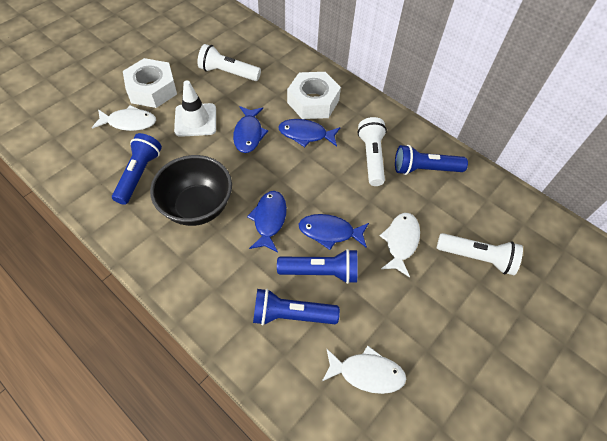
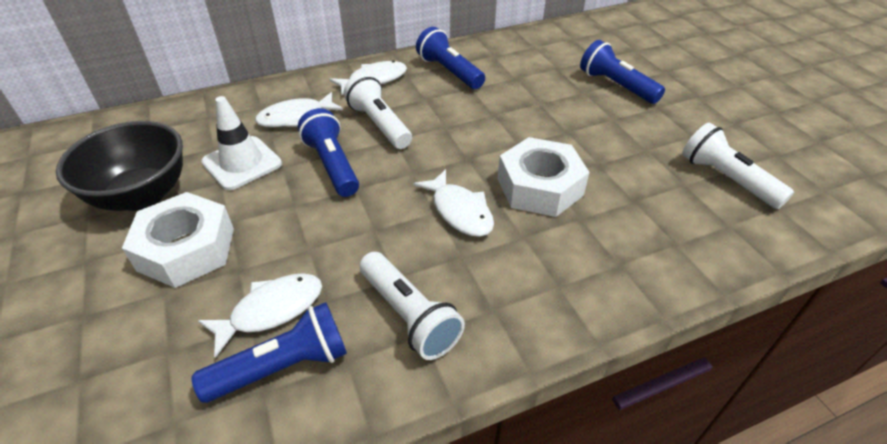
blue fish: 4 -> 0
white fish: 3 -> 4

